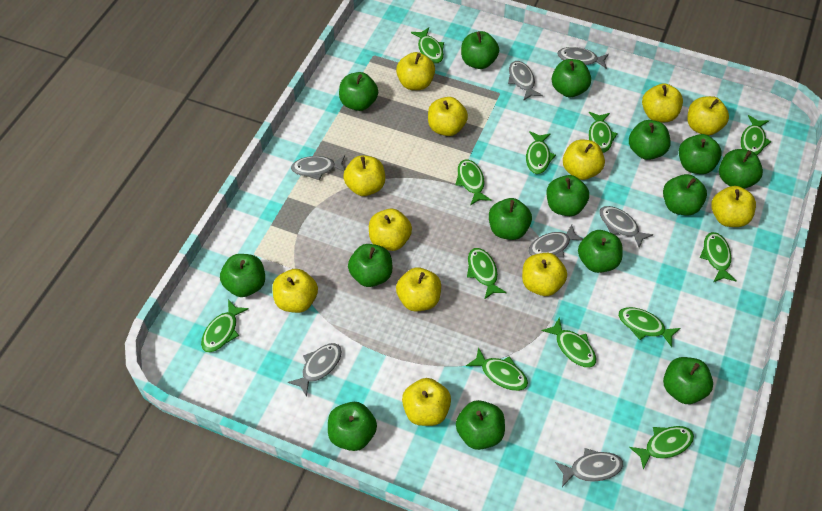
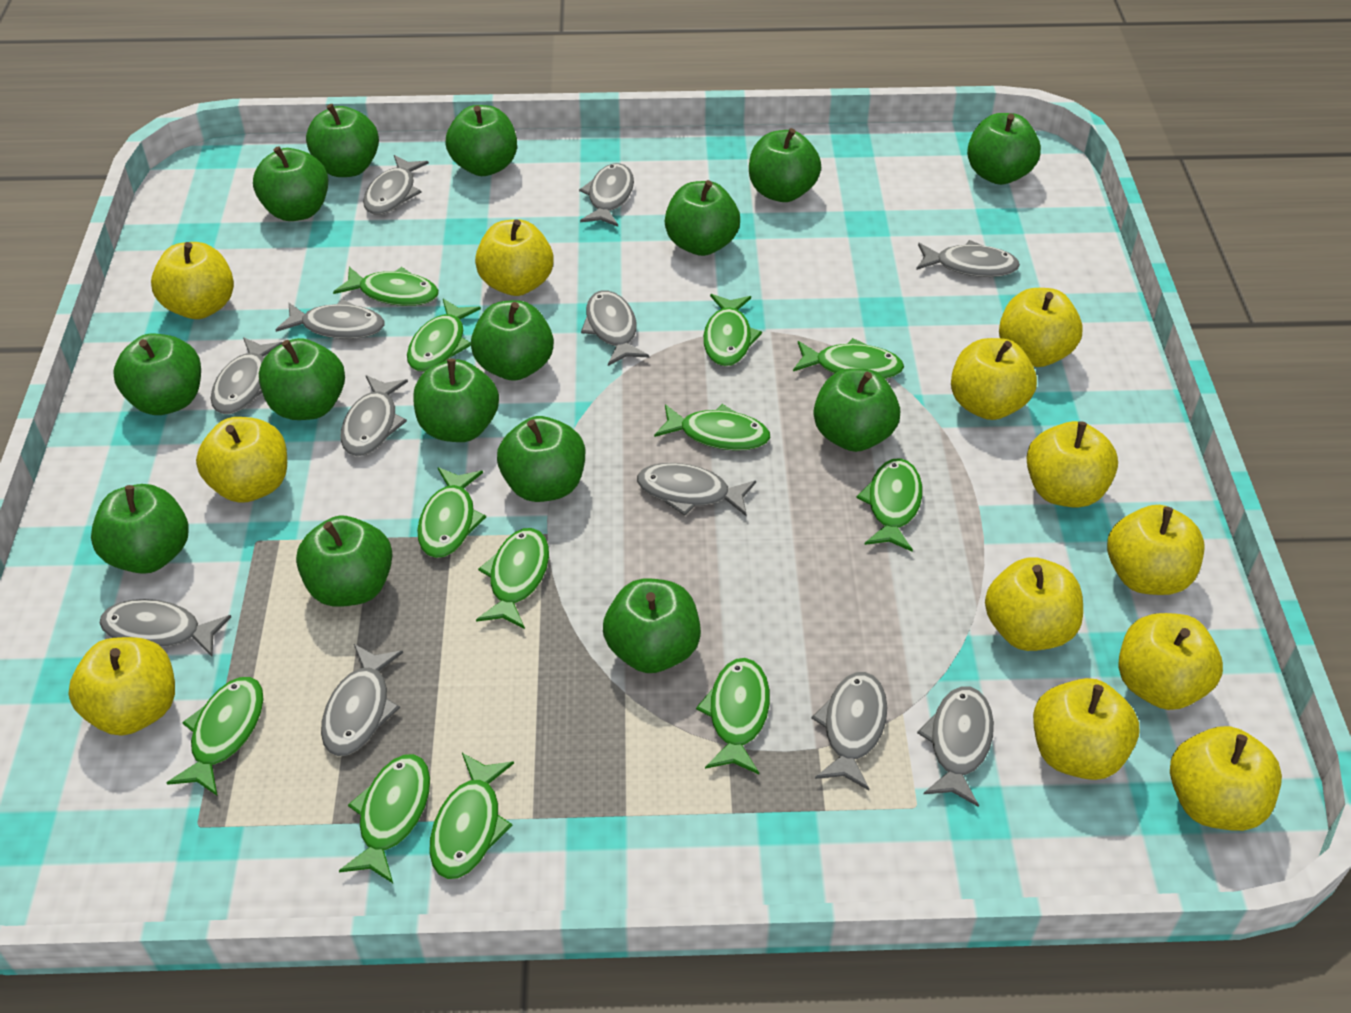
grey fish: 7 -> 12

